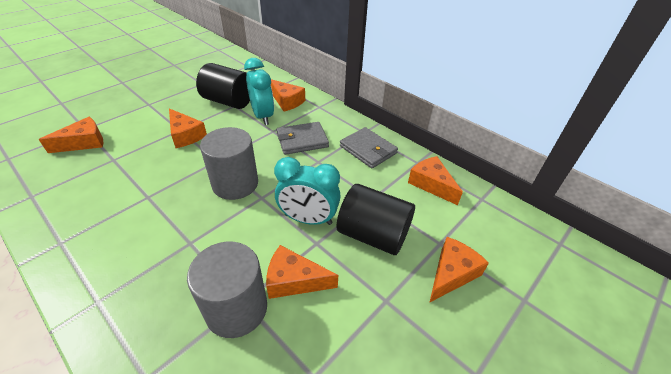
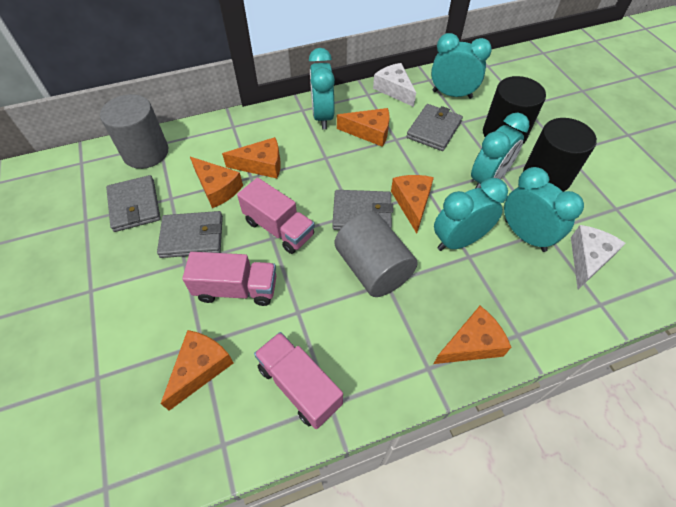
grey wallet: 2 -> 4
pink truck: 0 -> 3
turquoise clock: 2 -> 5
white cheese: 0 -> 2

